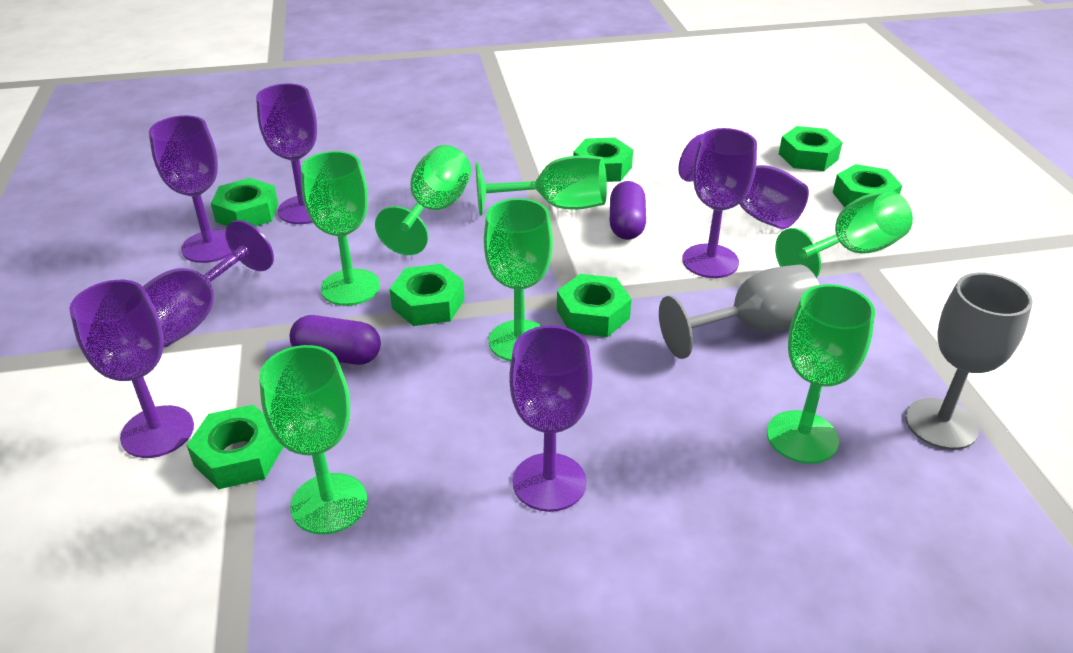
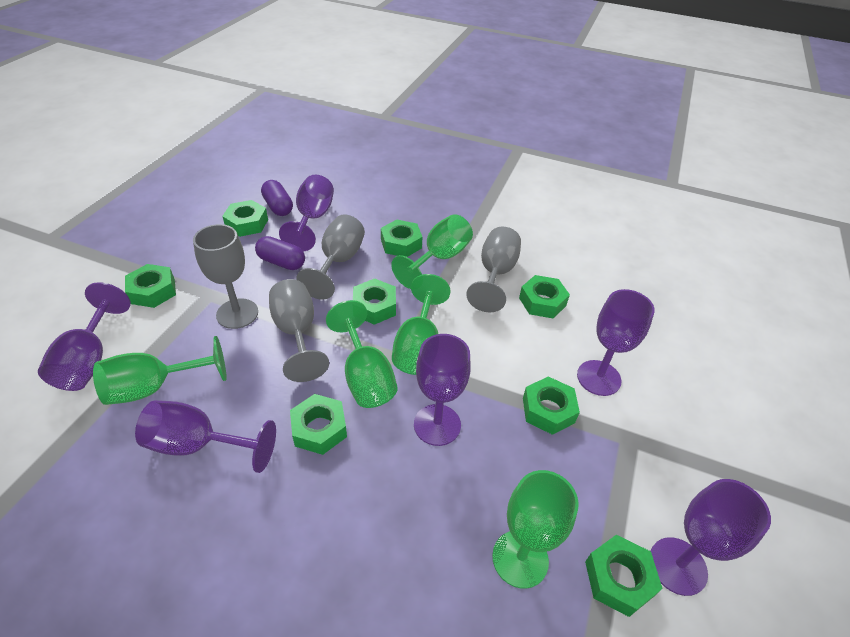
green goblet: 7 -> 5
green nut: 7 -> 8
grey goblet: 2 -> 4
purple goblet: 7 -> 6

